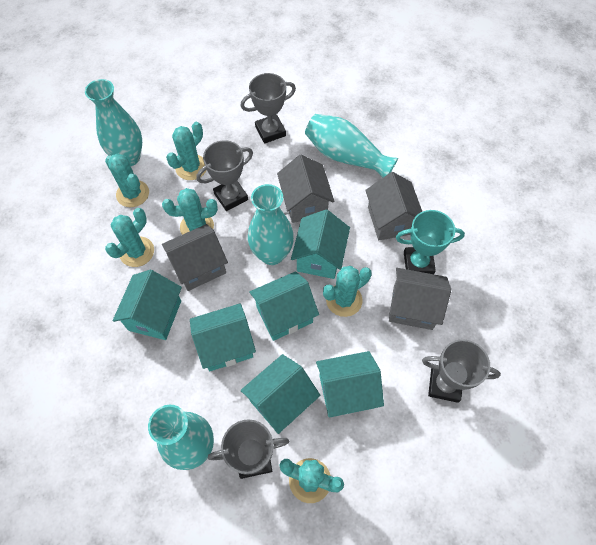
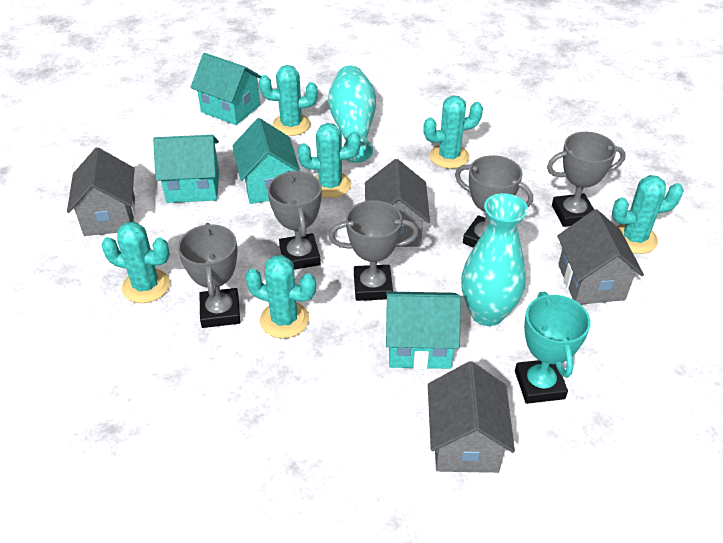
grey trophy: 4 -> 5
turquoise house: 6 -> 4
turquoise vase: 4 -> 2

